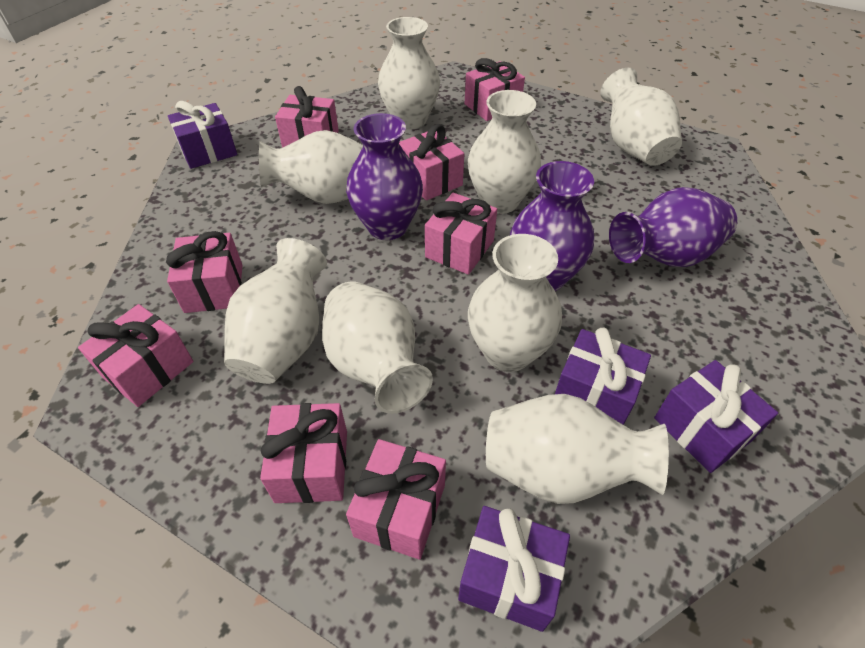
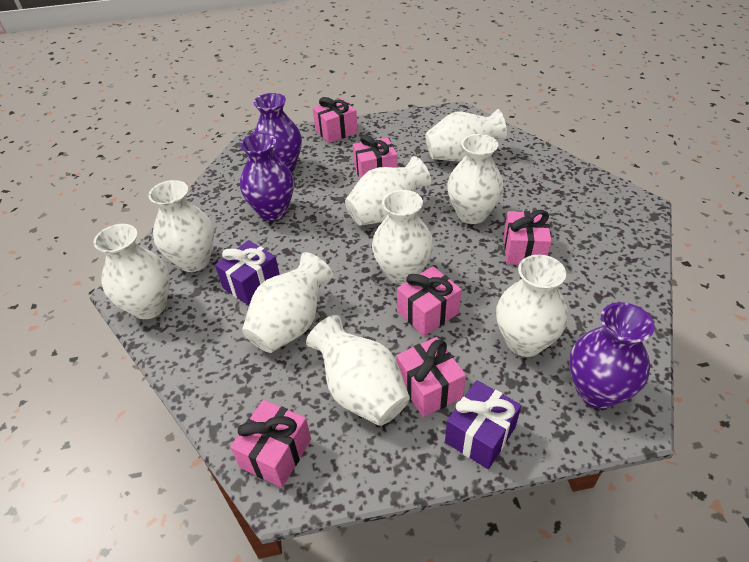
pink gift: 8 -> 6
purple gift: 4 -> 2
white vase: 8 -> 9

